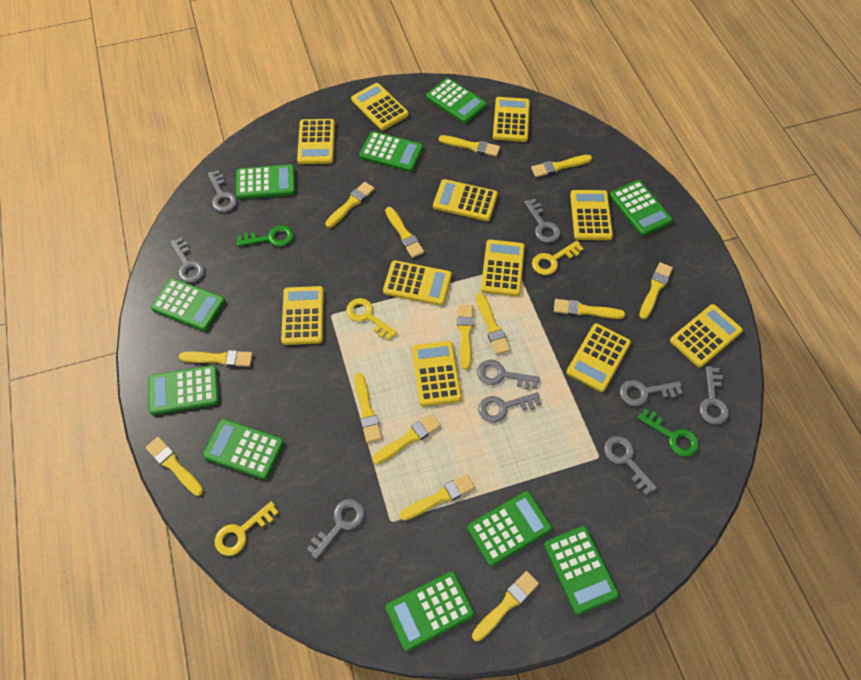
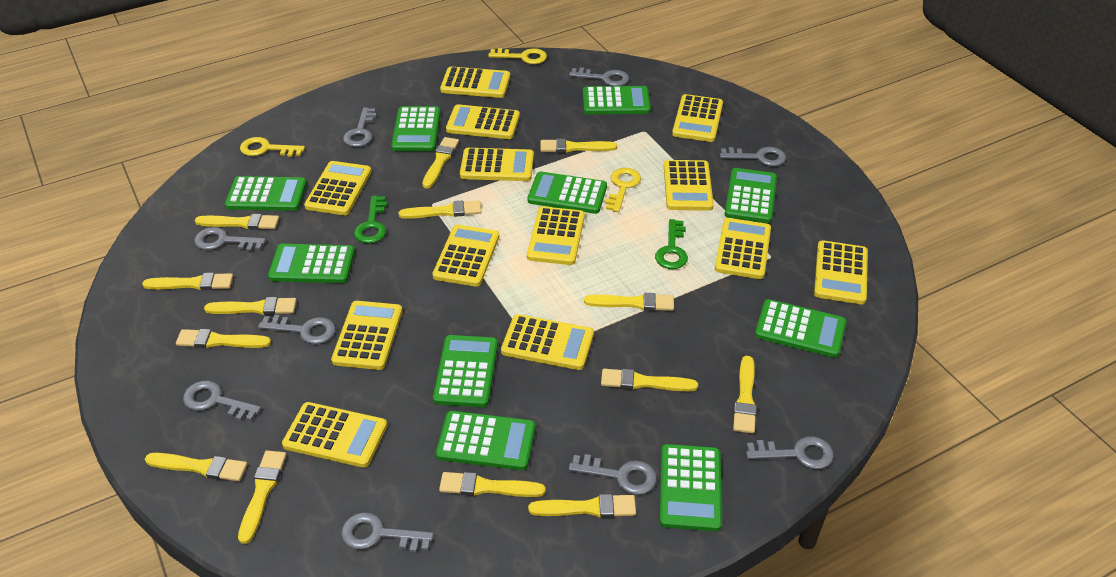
yellow calculator: 11 -> 13

